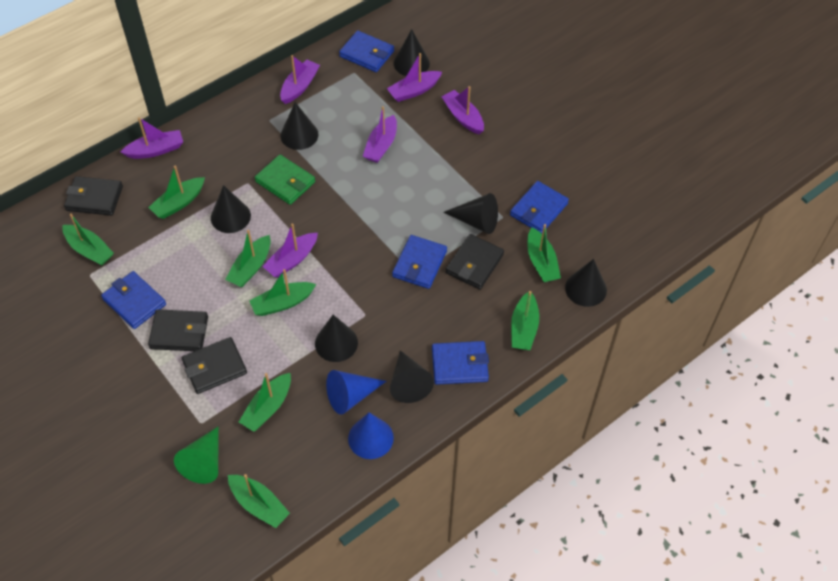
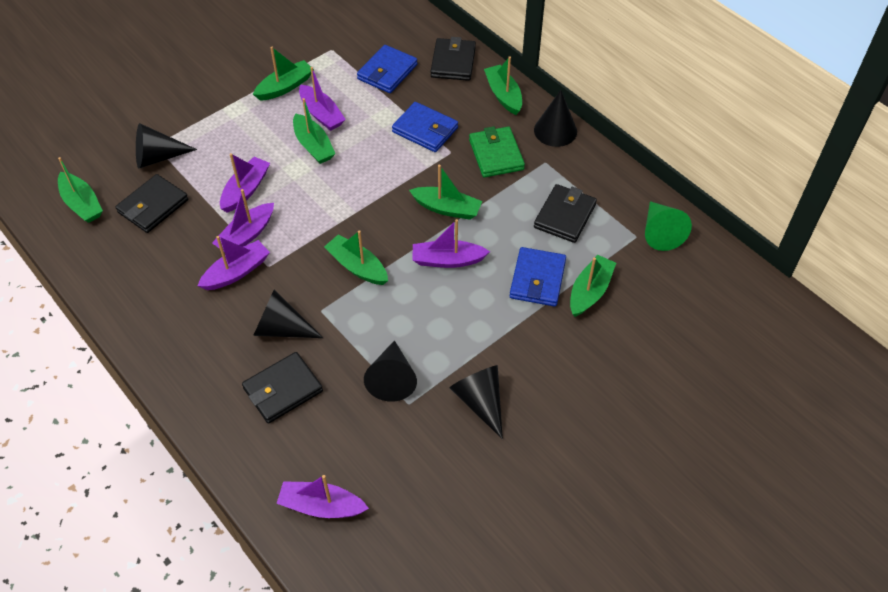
black cone: 7 -> 5
blue cone: 2 -> 0
blue wallet: 5 -> 3
green boat: 8 -> 7

